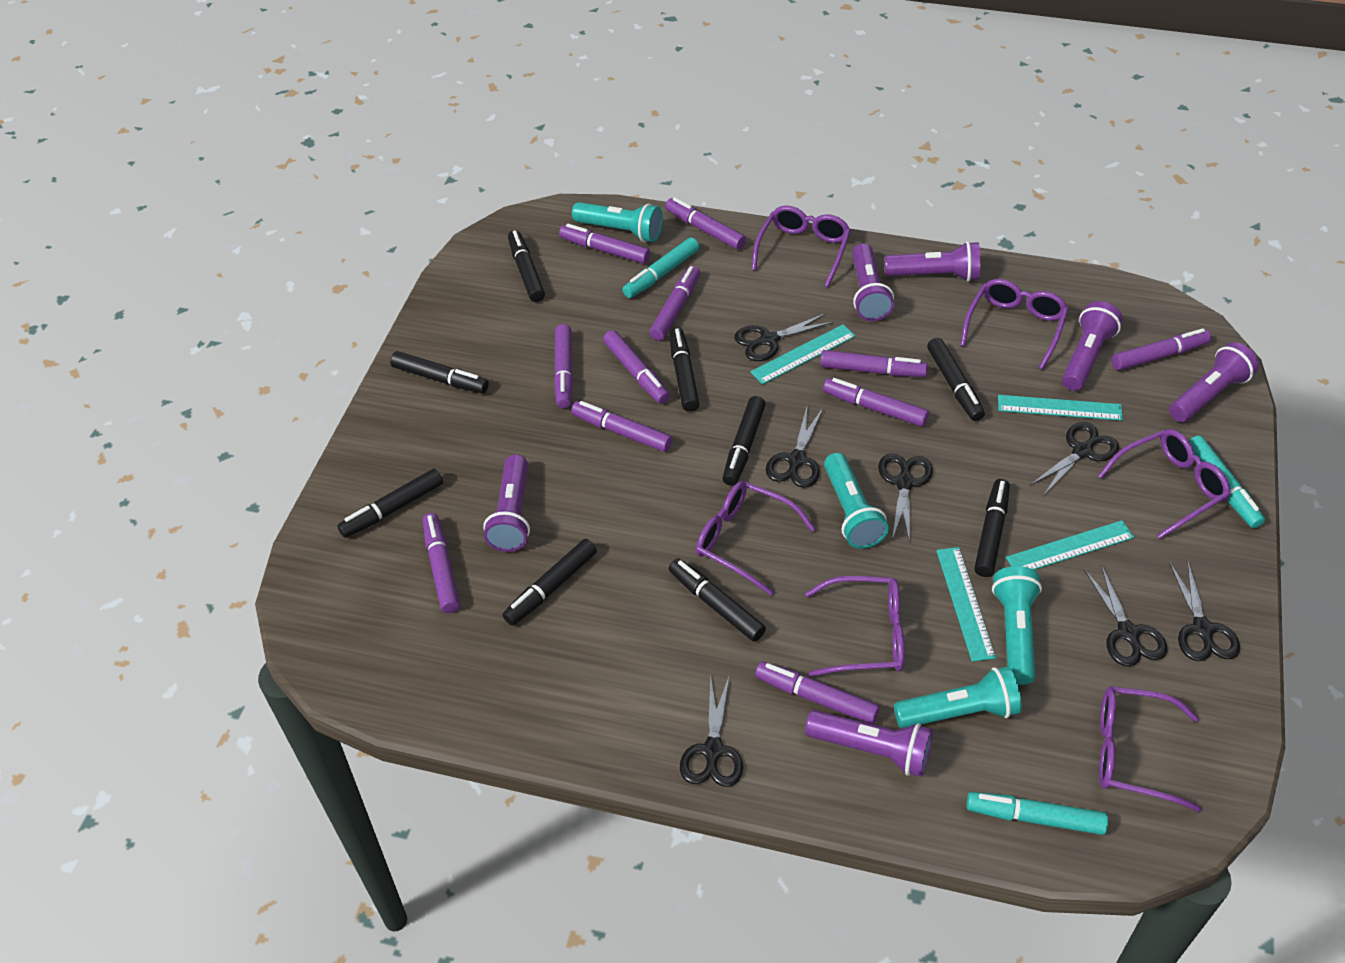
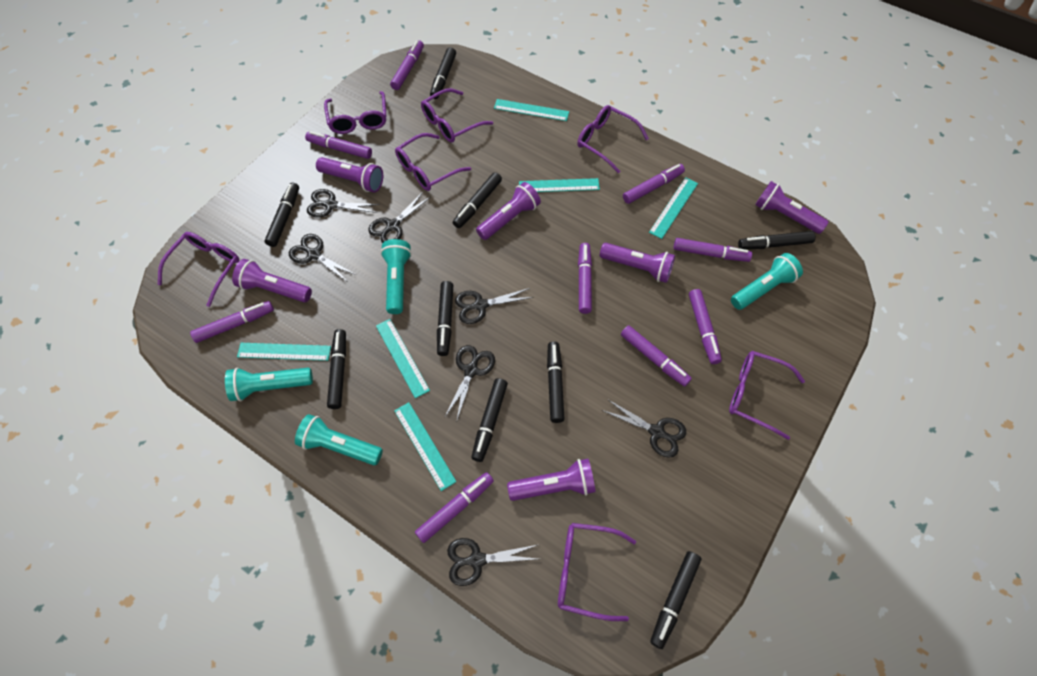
purple glasses: 6 -> 7
purple marker: 11 -> 9
turquoise marker: 3 -> 0
turquoise ruler: 4 -> 6

